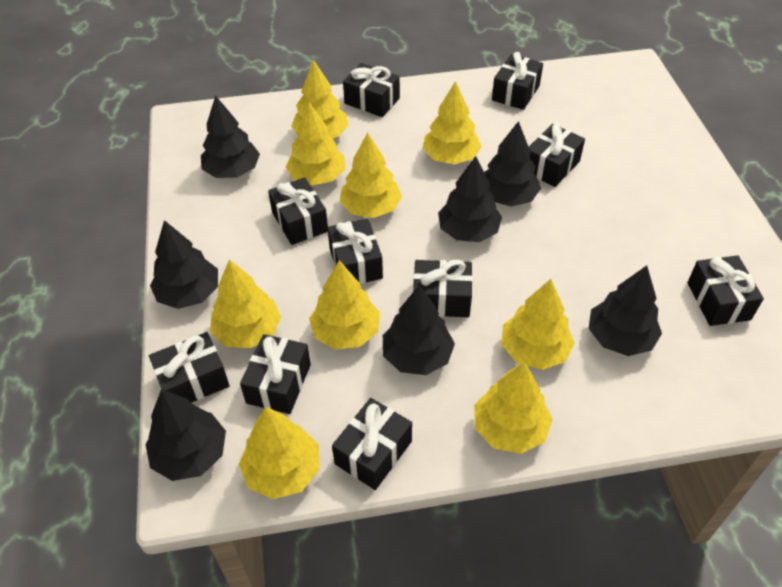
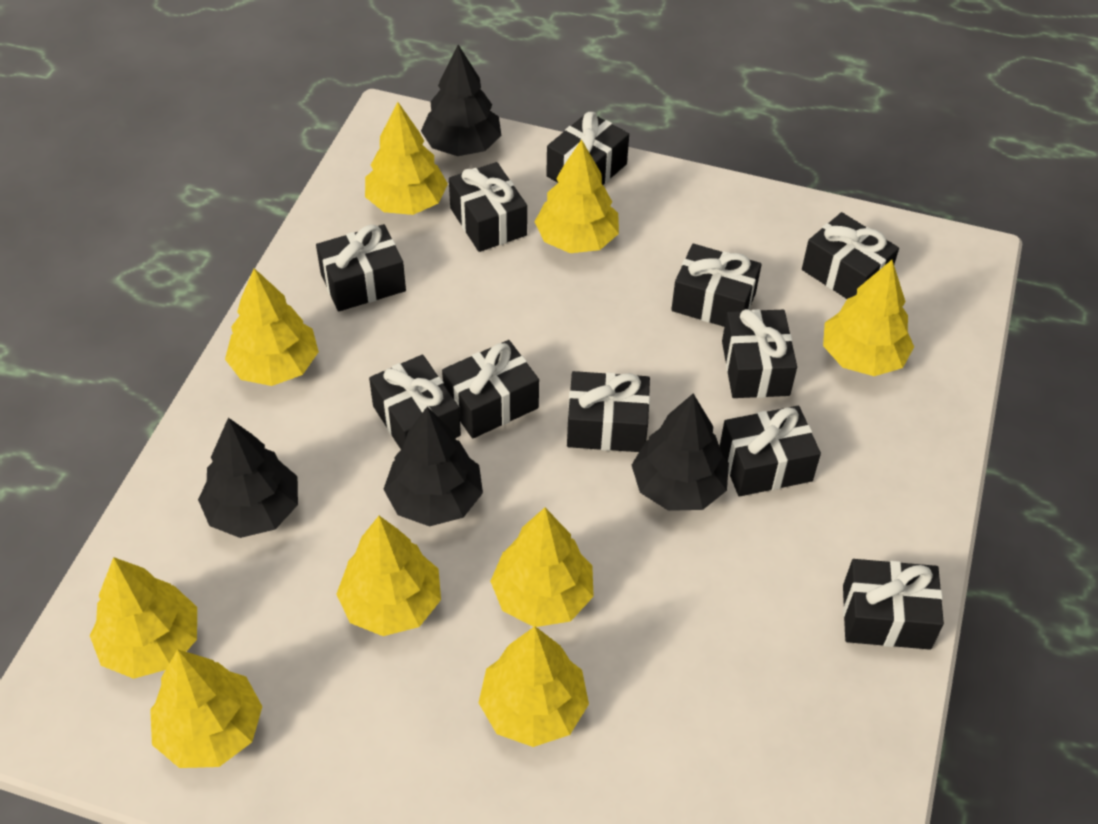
black gift: 10 -> 11
black tree: 7 -> 4

